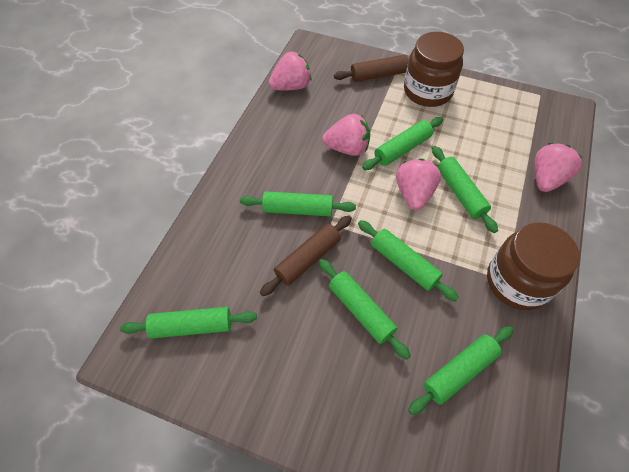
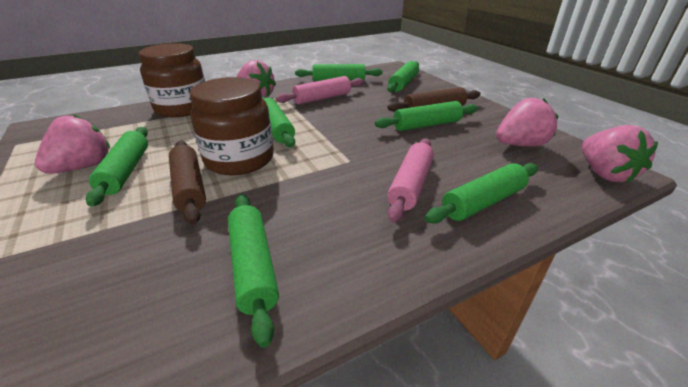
pink rolling pin: 0 -> 2

